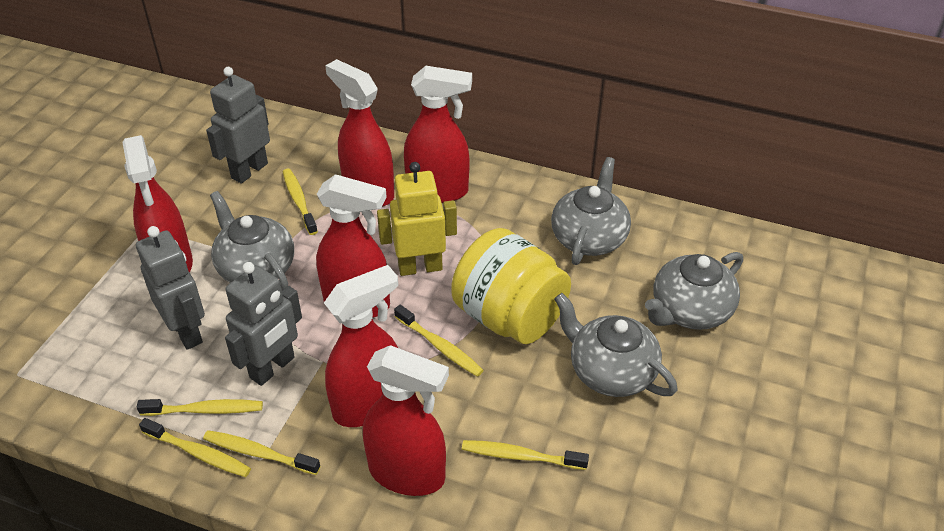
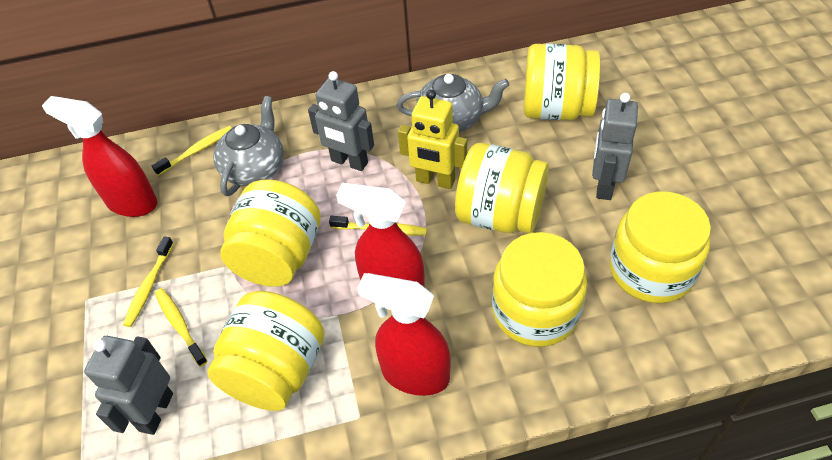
grey teapot: 4 -> 2
red spray bottle: 6 -> 3
yellow jar: 1 -> 6
yellow toothbrush: 6 -> 4

